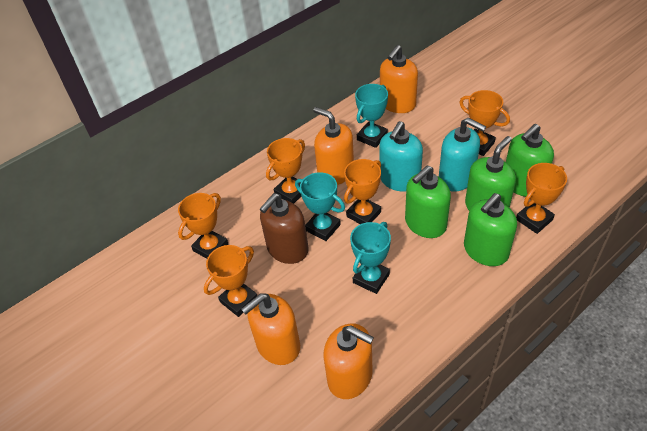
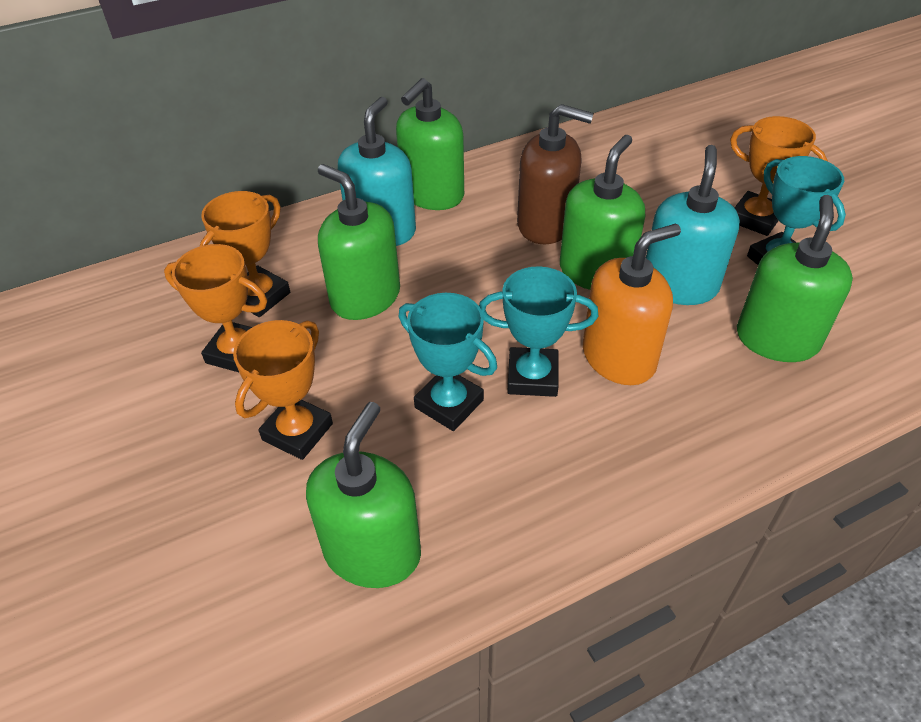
green soap dispenser: 4 -> 5
orange soap dispenser: 4 -> 1
orange trophy: 6 -> 4

